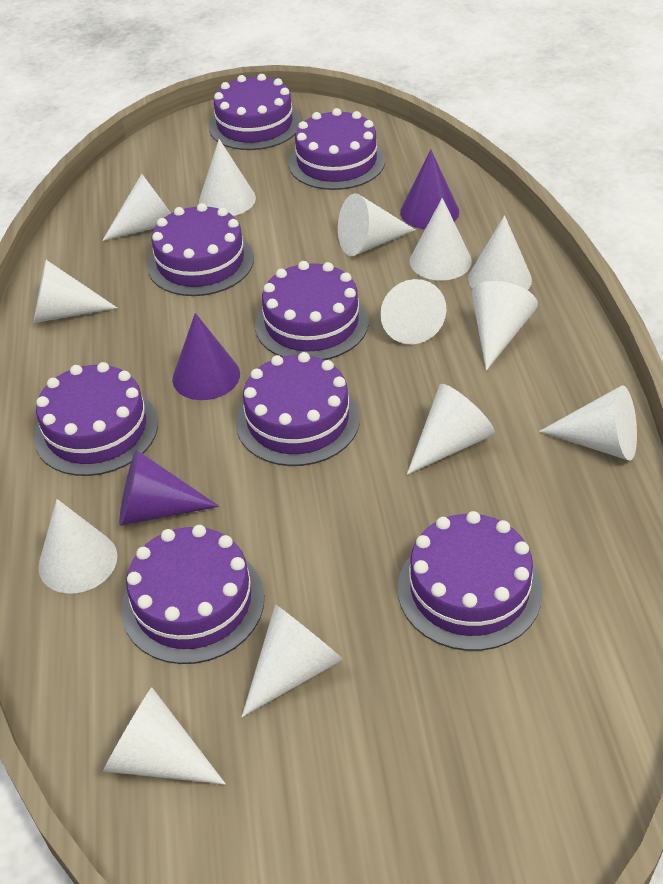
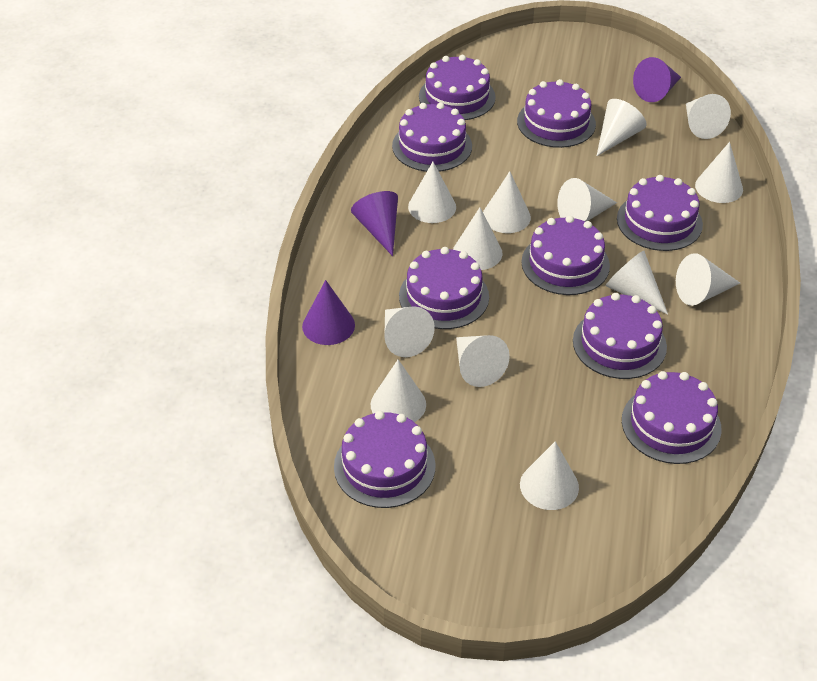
purple cake: 8 -> 9

